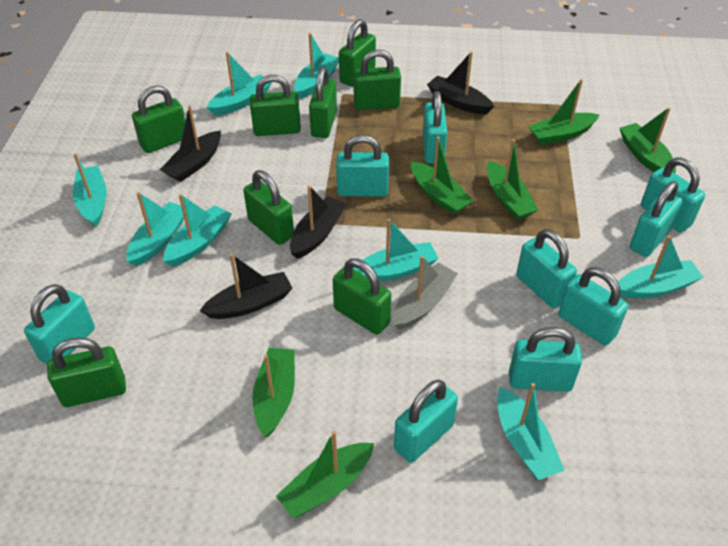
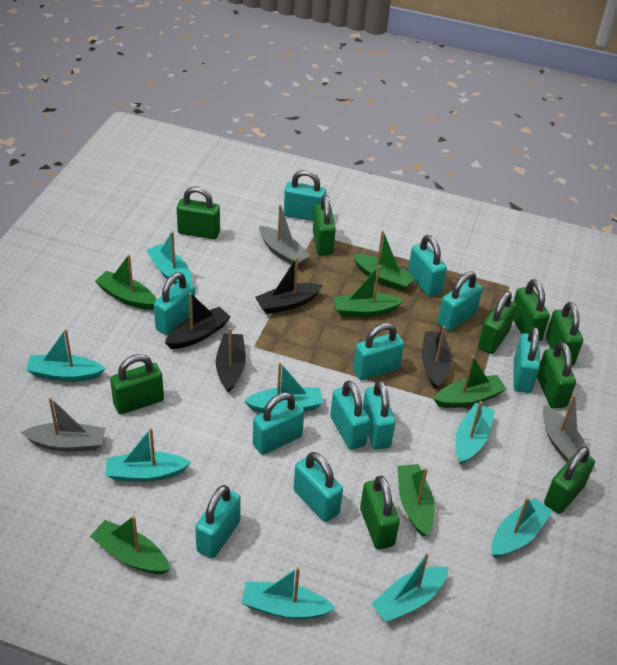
green padlock: 8 -> 9
grey boat: 1 -> 3
turquoise padlock: 9 -> 11

